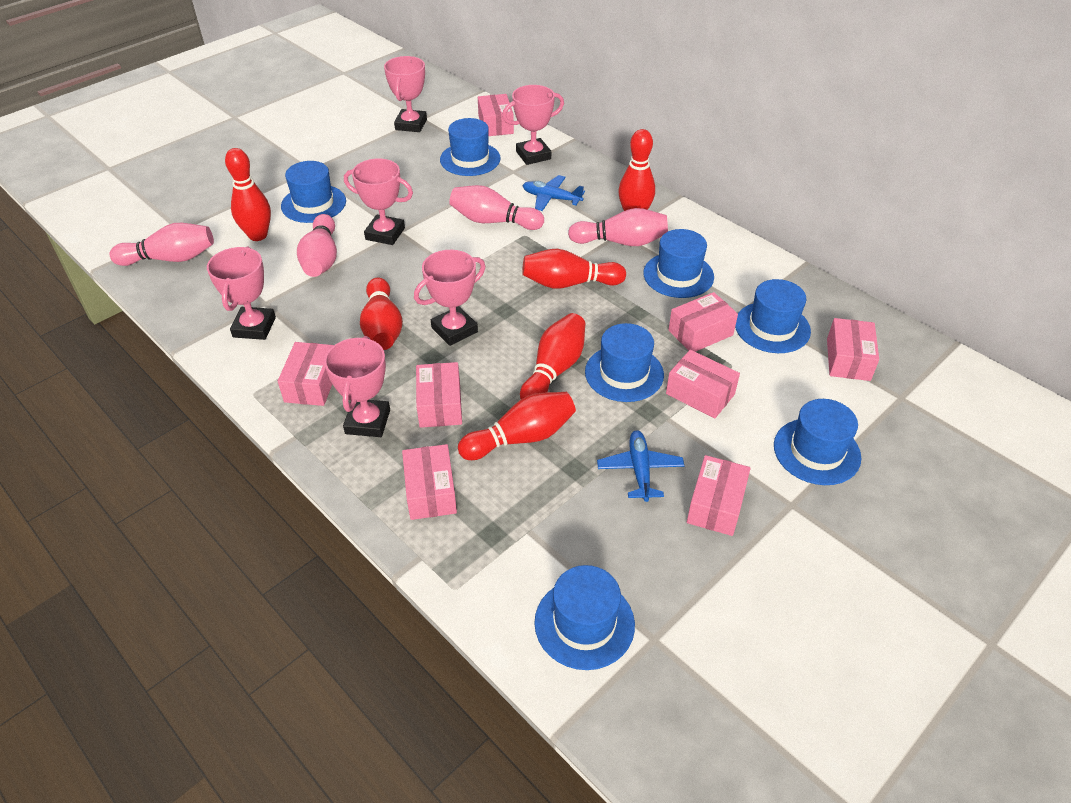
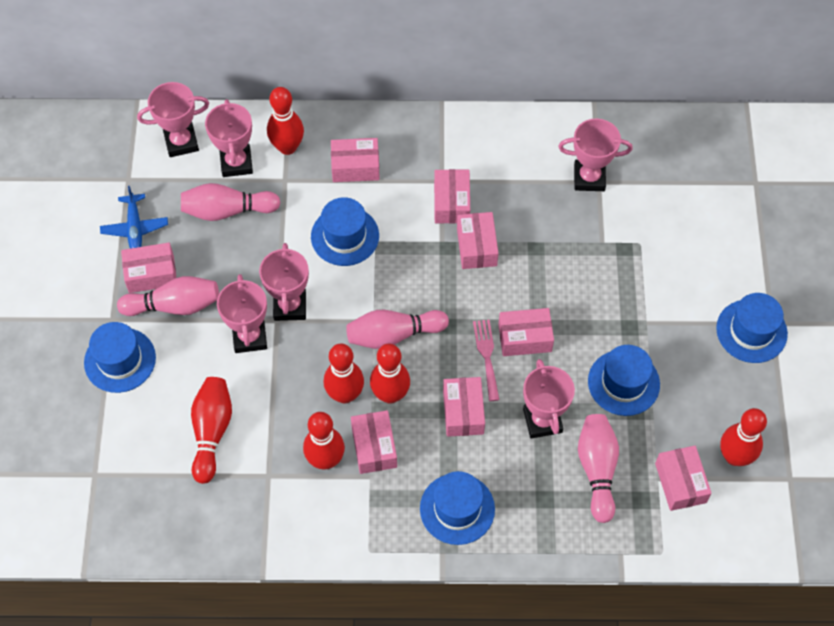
blue hat: 7 -> 5
blue plane: 2 -> 1
pink fork: 0 -> 1

